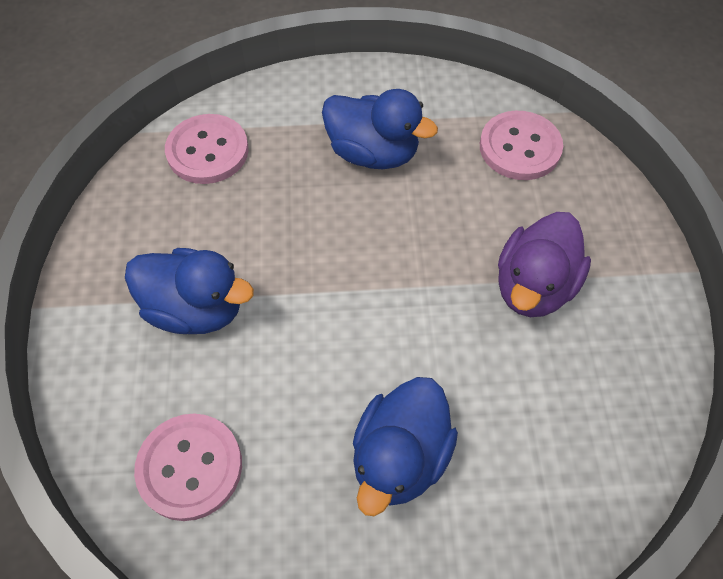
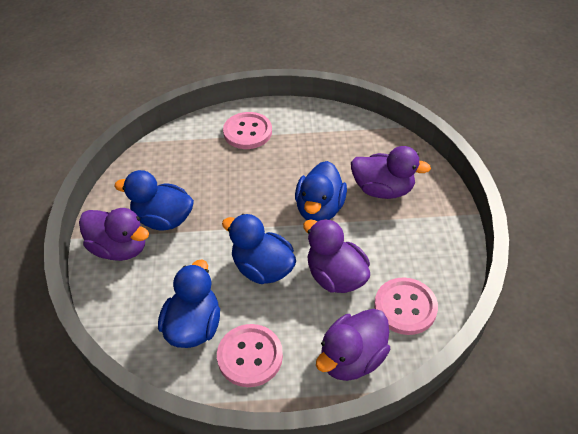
blue duck: 3 -> 4
purple duck: 1 -> 4

